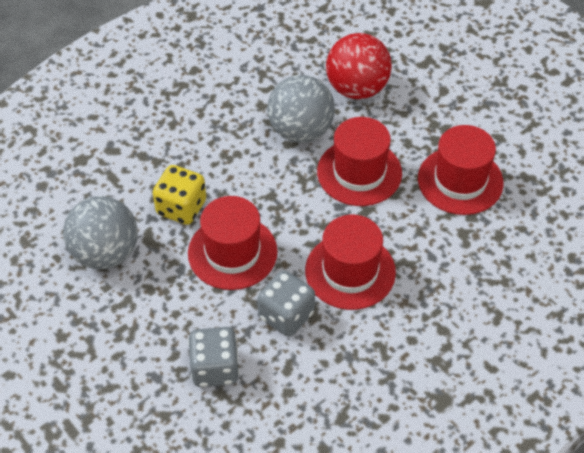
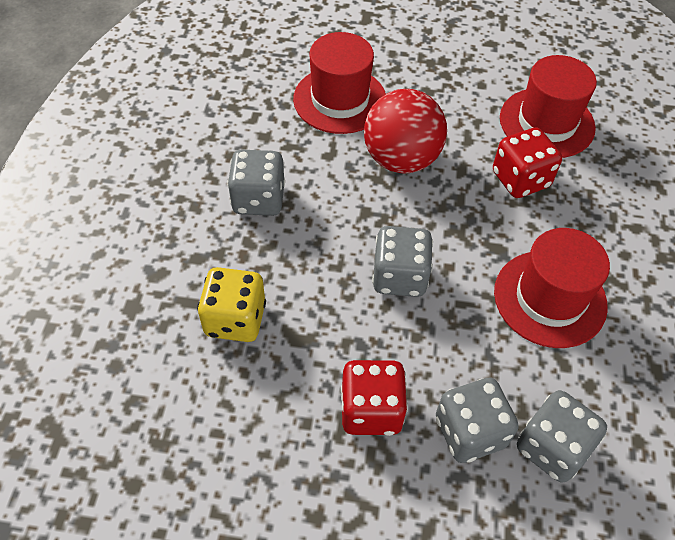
grey ball: 2 -> 0
grey dice: 2 -> 4
red dice: 0 -> 2
red hat: 4 -> 3

